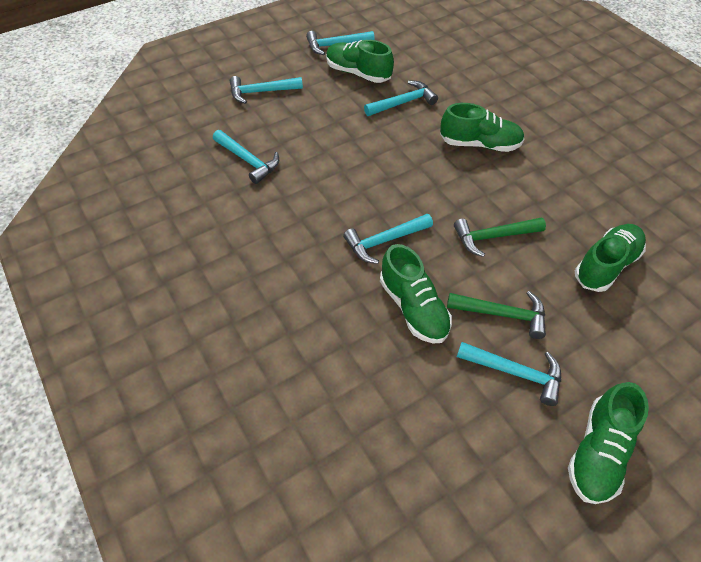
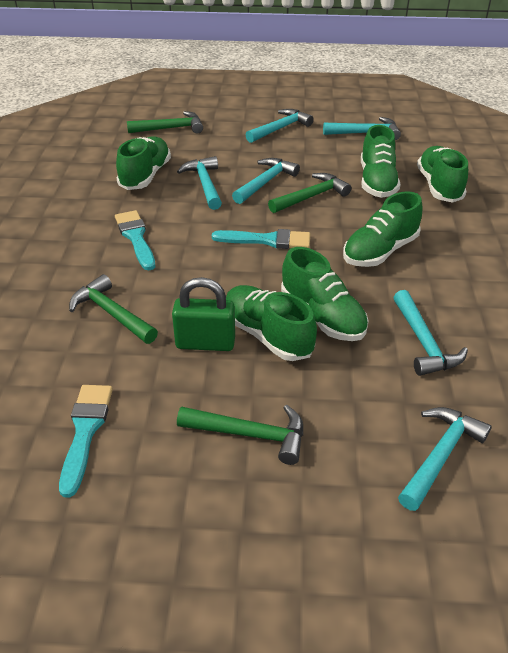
green hammer: 2 -> 4
green padlock: 0 -> 1
green shoe: 5 -> 6
turquoise brush: 0 -> 3

